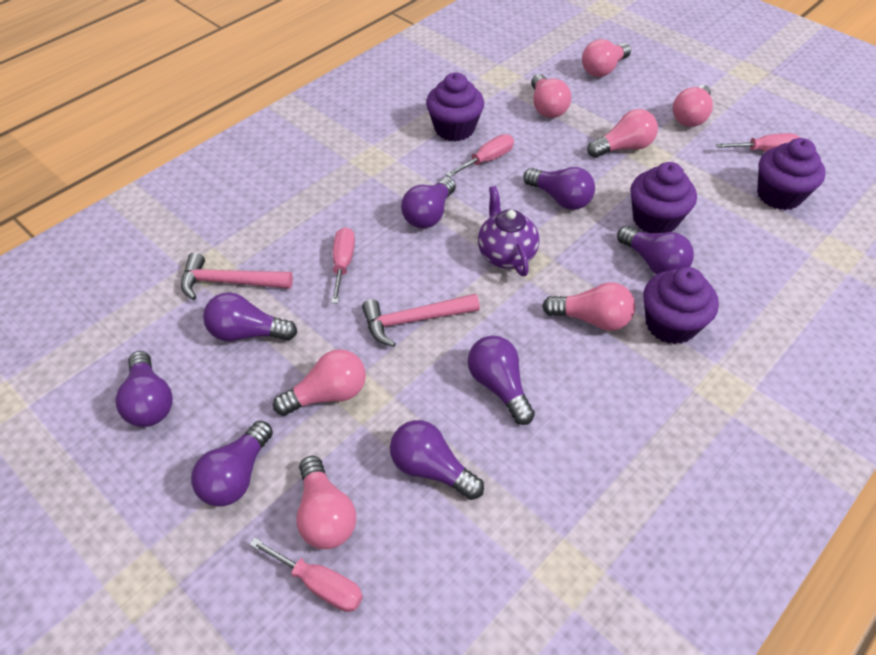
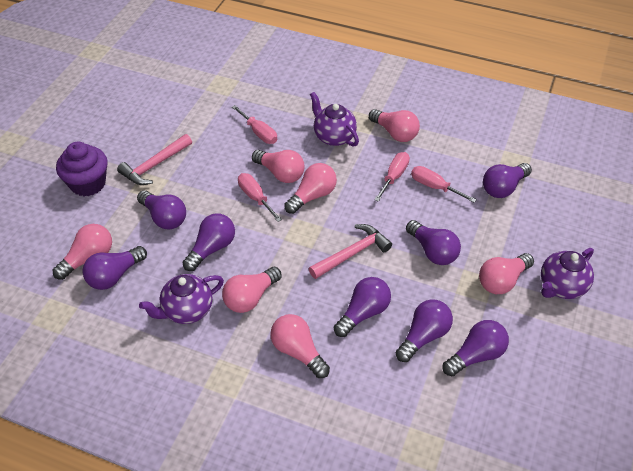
purple cupcake: 4 -> 1
purple teapot: 1 -> 3

